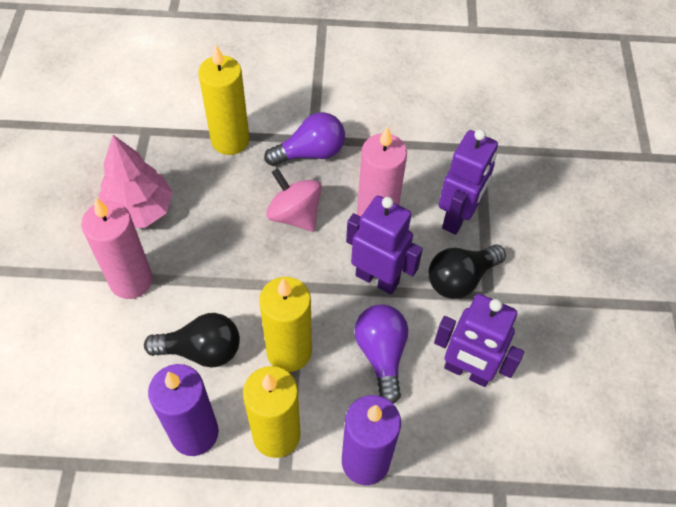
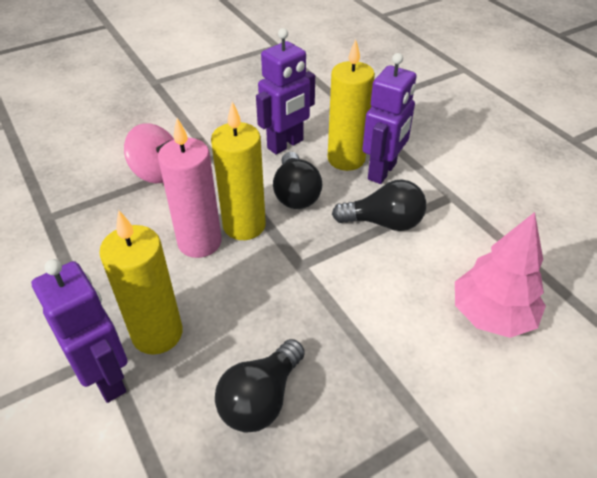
black light bulb: 2 -> 3
pink candle: 2 -> 1
purple candle: 2 -> 0
purple light bulb: 2 -> 0

